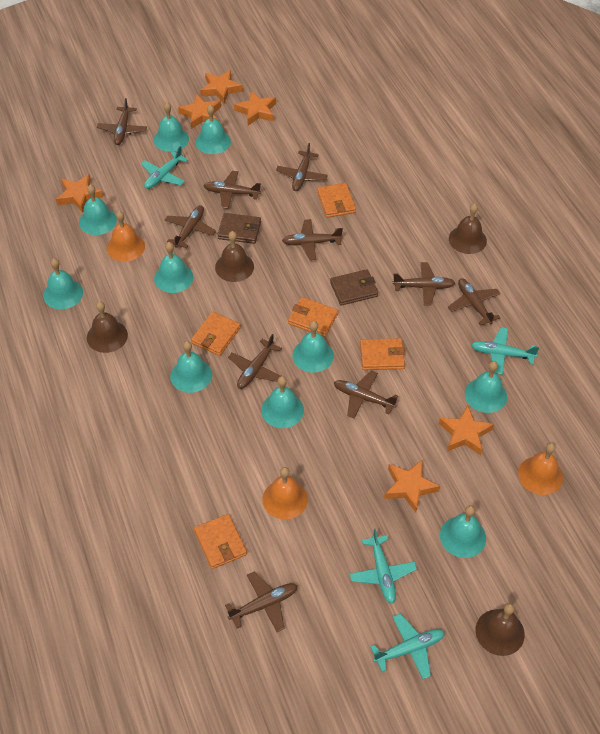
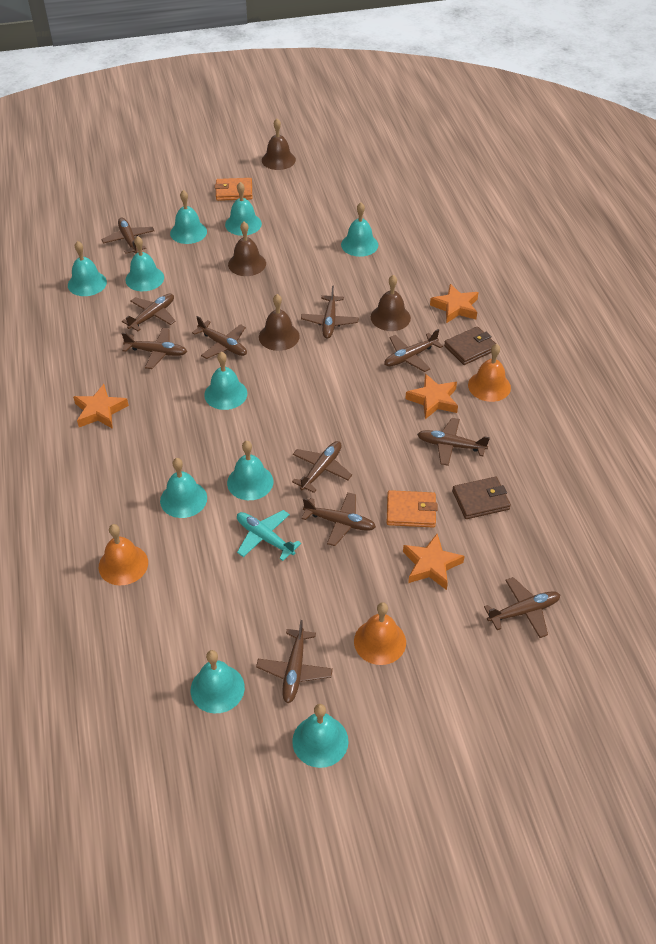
brown plane: 10 -> 11
orange star: 6 -> 4
orange wallet: 5 -> 2
turquoise plane: 4 -> 1

